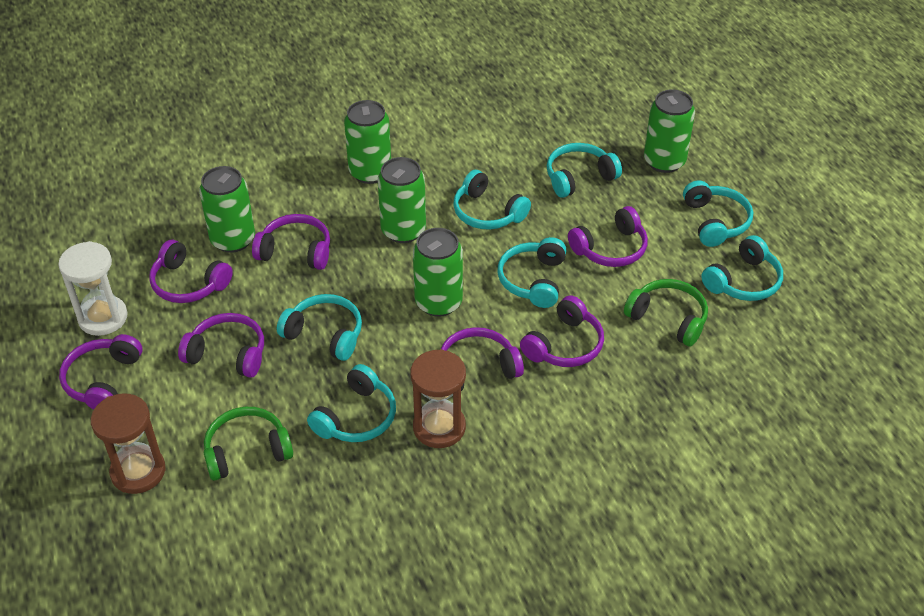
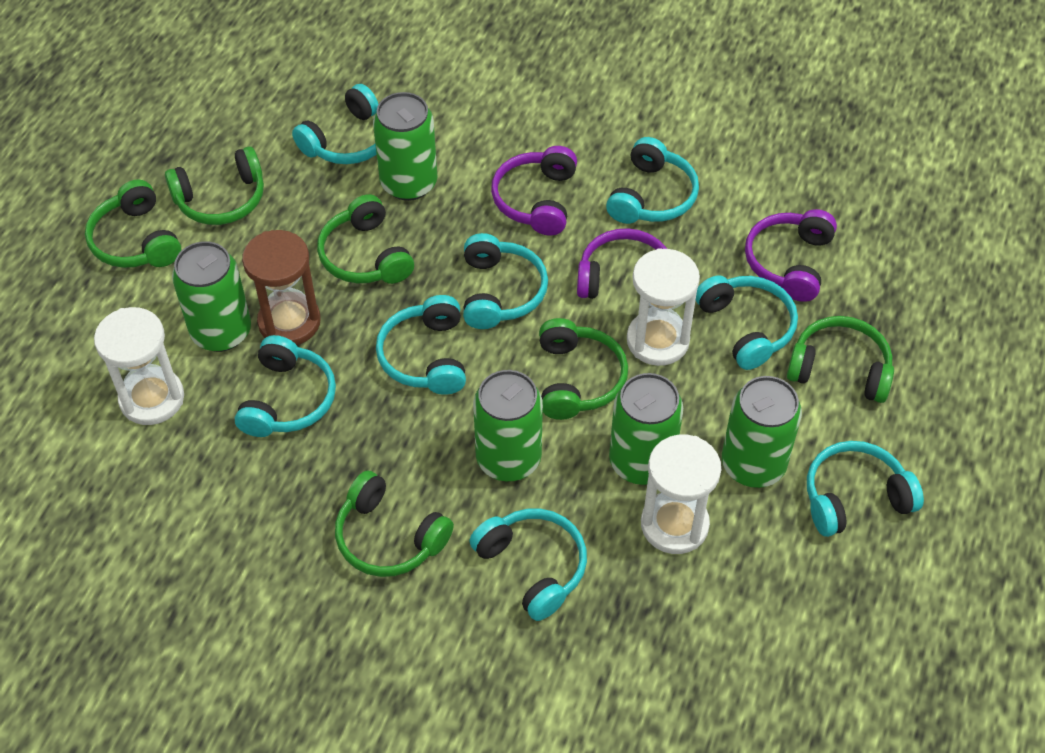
brown hourglass: 2 -> 1
green headphones: 2 -> 6
purple headphones: 7 -> 3
turquoise headphones: 7 -> 8
white hourglass: 1 -> 3

